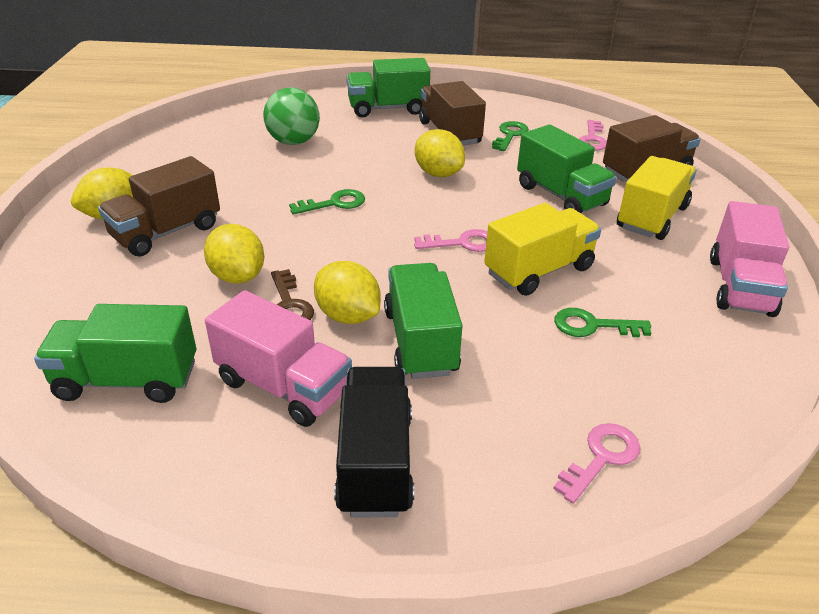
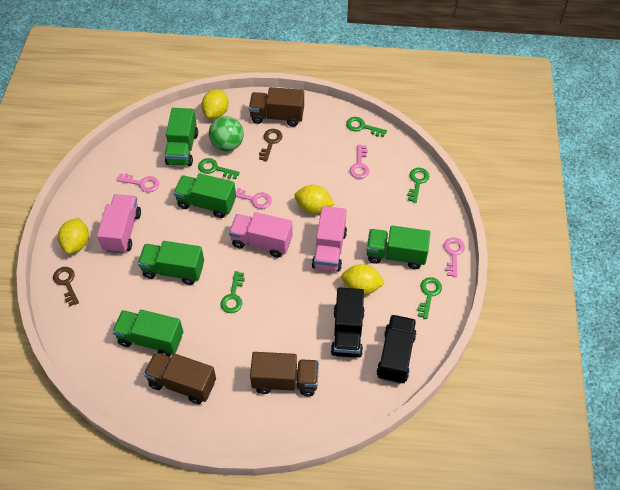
black truck: 1 -> 2
brown key: 1 -> 2
green key: 3 -> 5
green truck: 4 -> 5
pink key: 3 -> 4
pink truck: 2 -> 3
yellow truck: 2 -> 0

